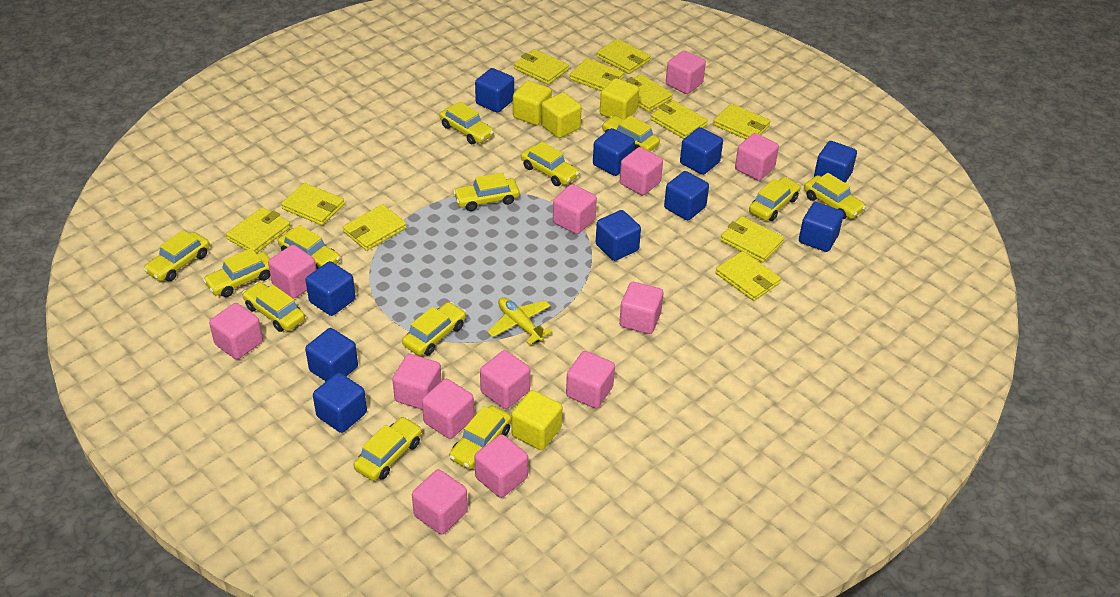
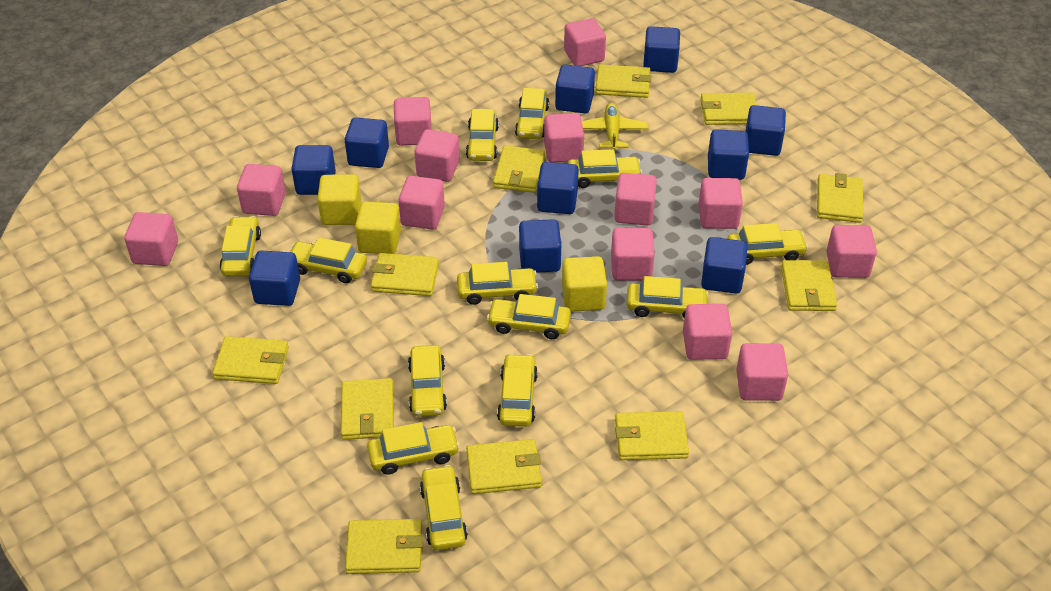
yellow cube: 4 -> 3

